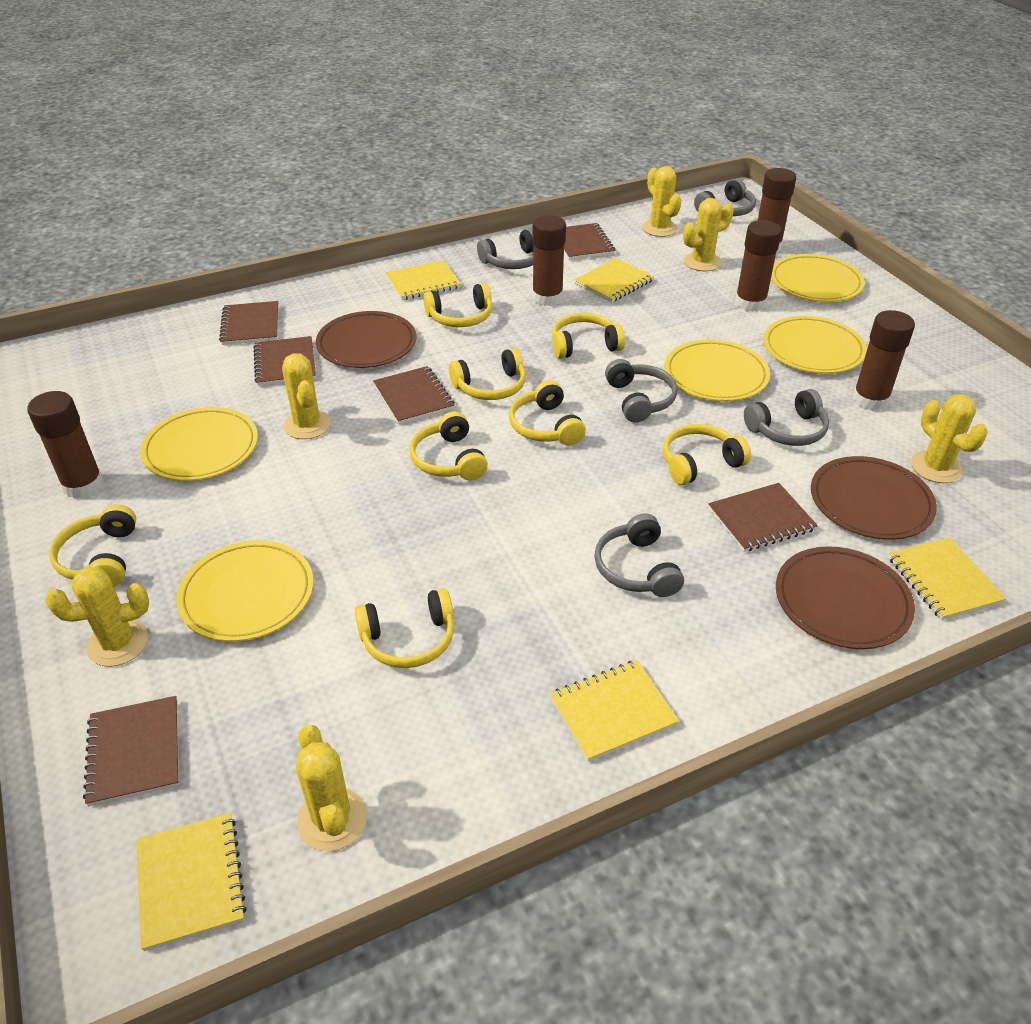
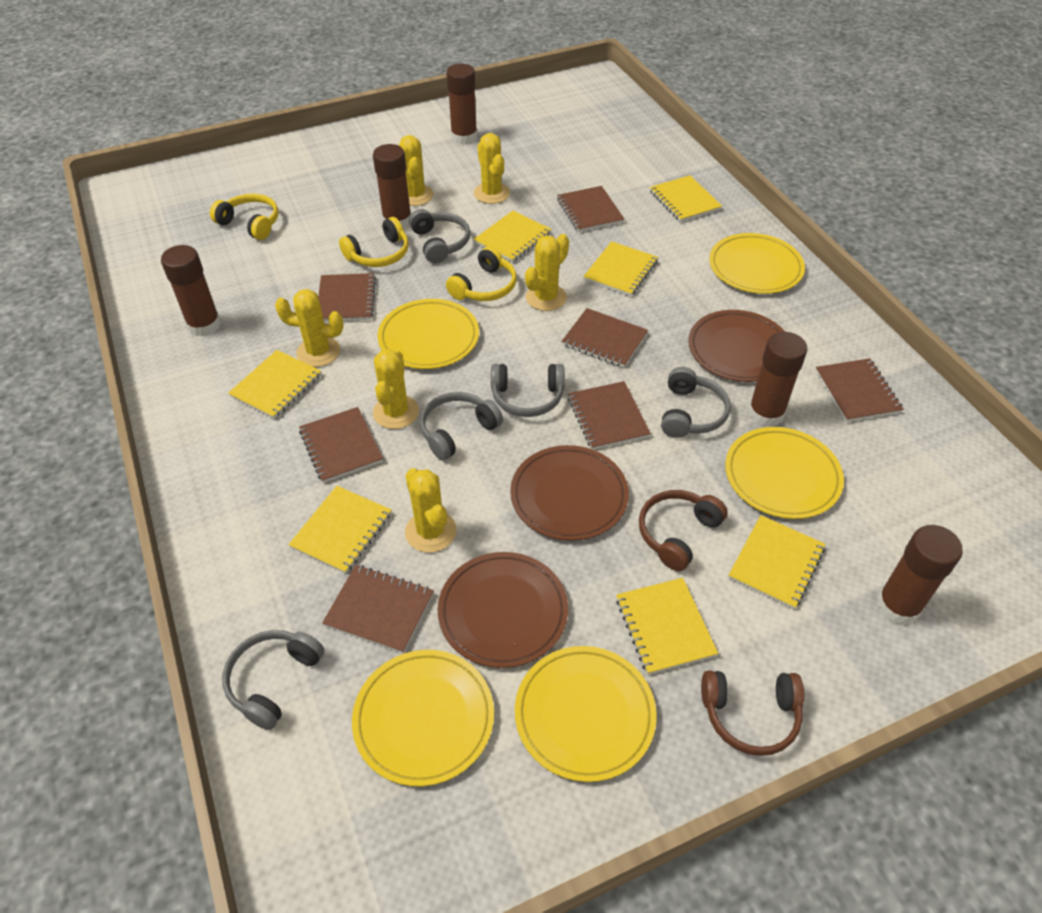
brown headphones: 0 -> 2
brown notebook: 6 -> 7
yellow headphones: 8 -> 3
yellow notebook: 5 -> 7

